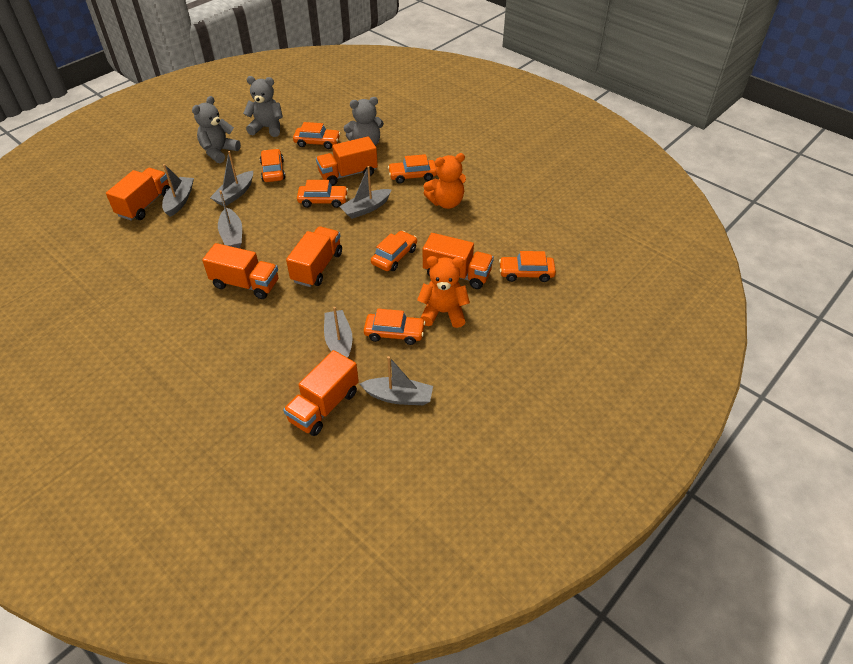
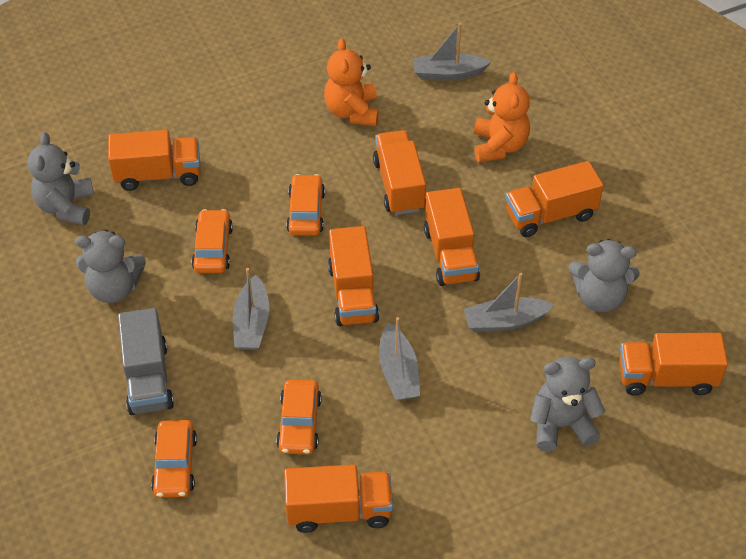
grey boat: 6 -> 4
grey teddy bear: 3 -> 4
grey truck: 0 -> 1
orange car: 7 -> 4
orange truck: 6 -> 7

